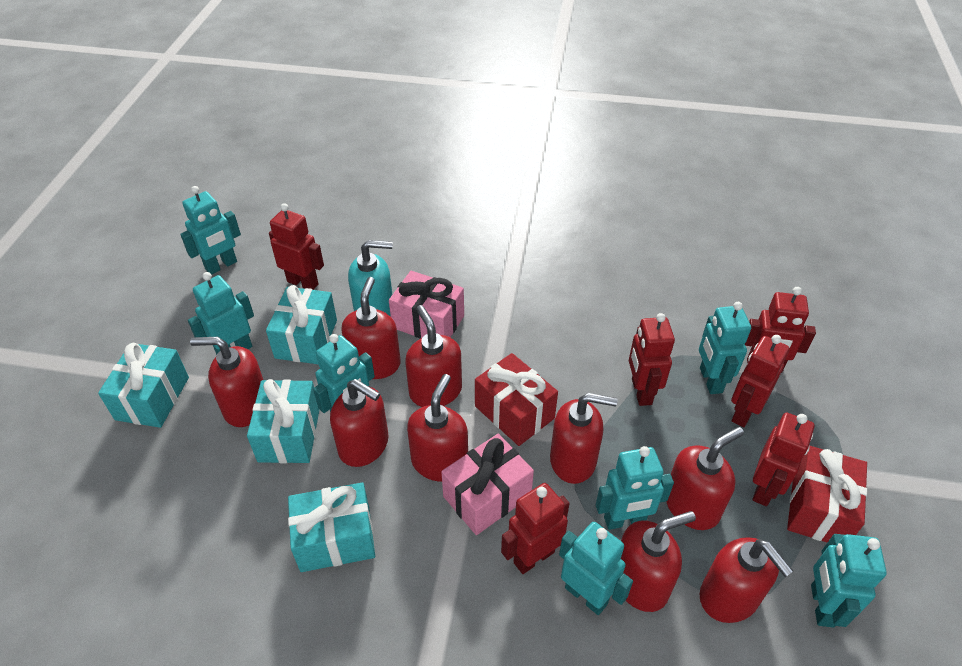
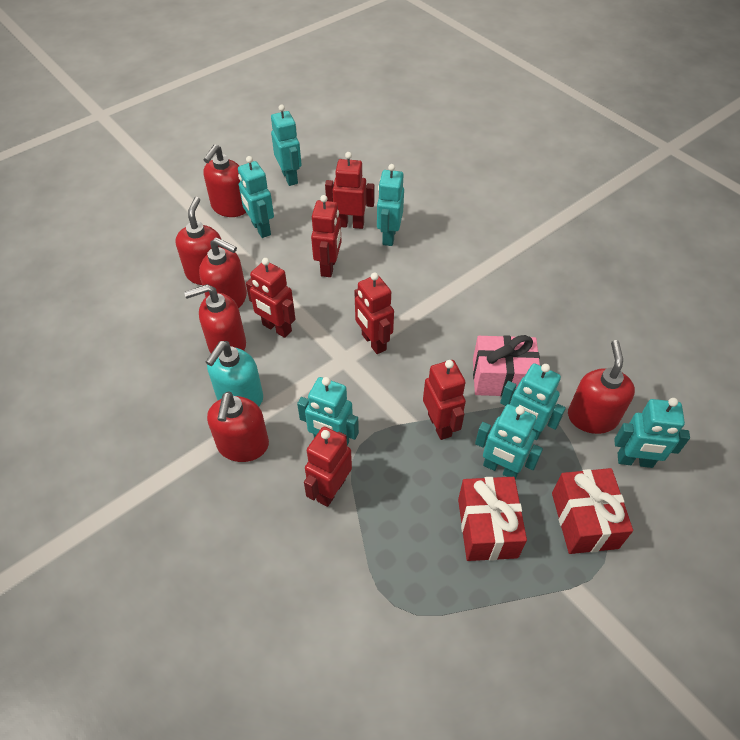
pink gift: 2 -> 1
red soap dispenser: 9 -> 6
turquoise gift: 4 -> 0

